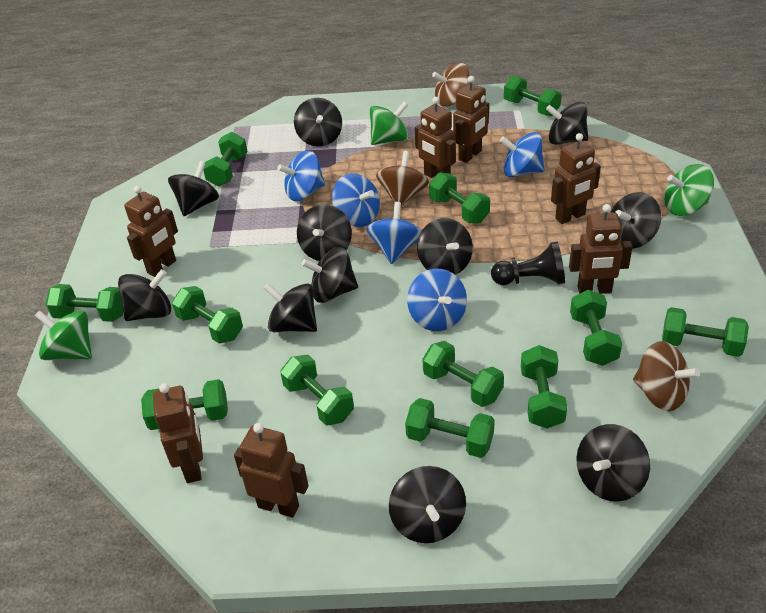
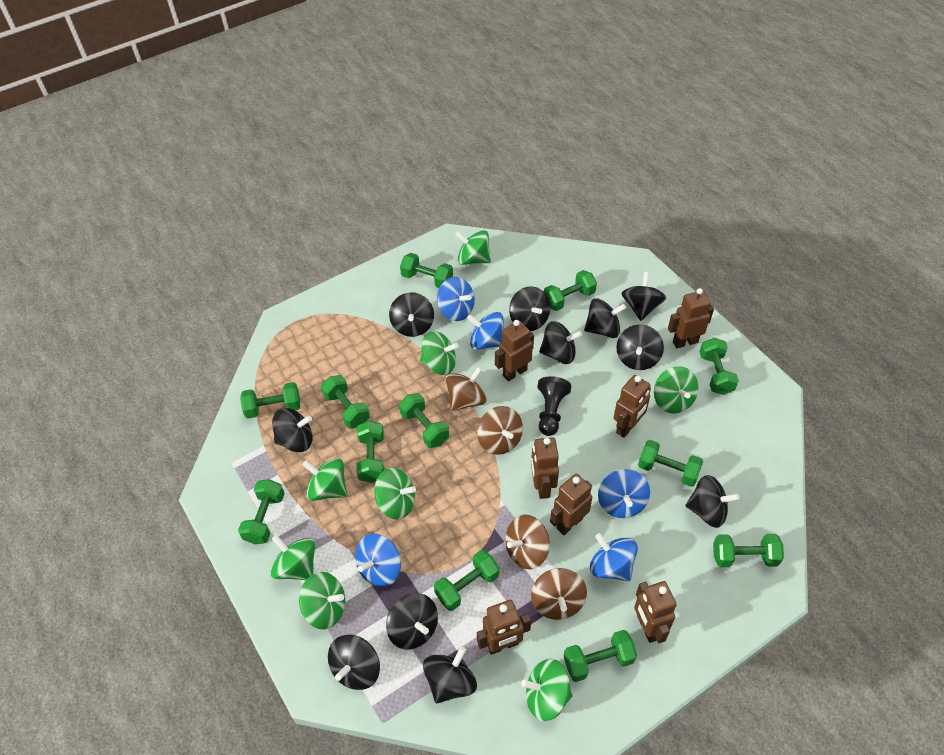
brown spinning top: 3 -> 4
green spinning top: 3 -> 8

